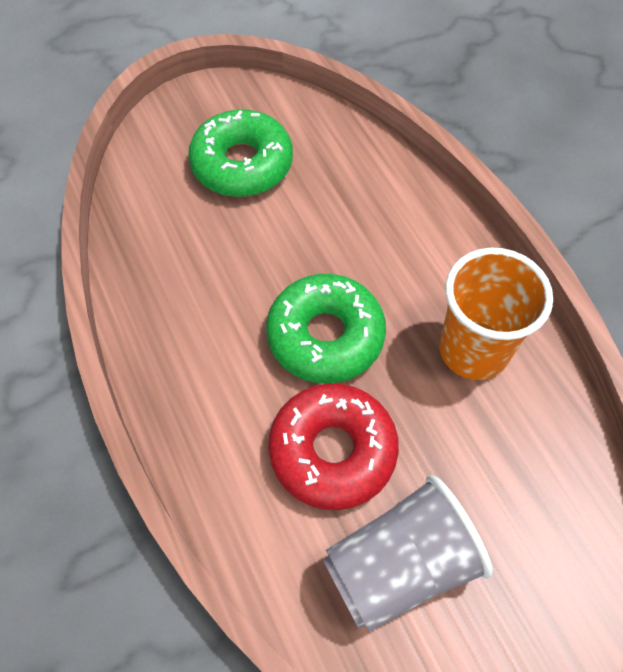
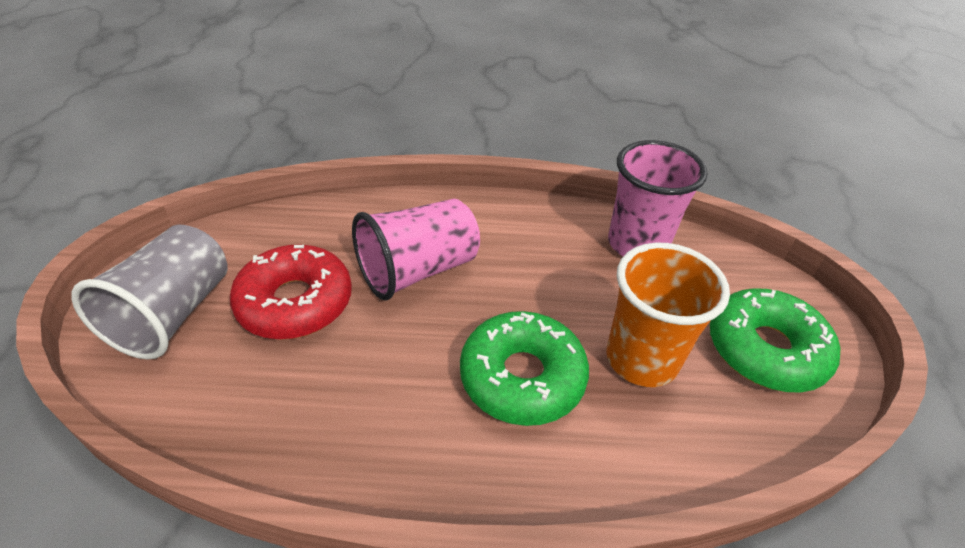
pink cup: 0 -> 2

